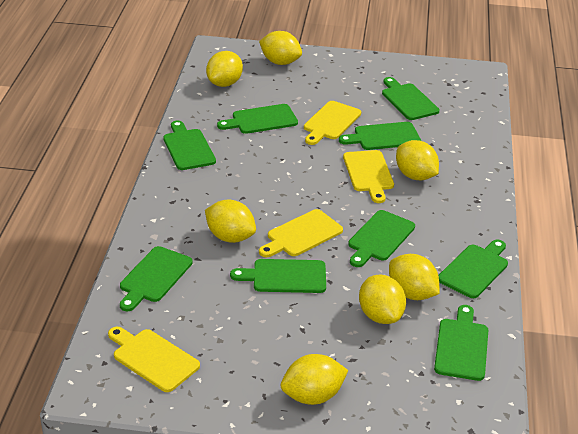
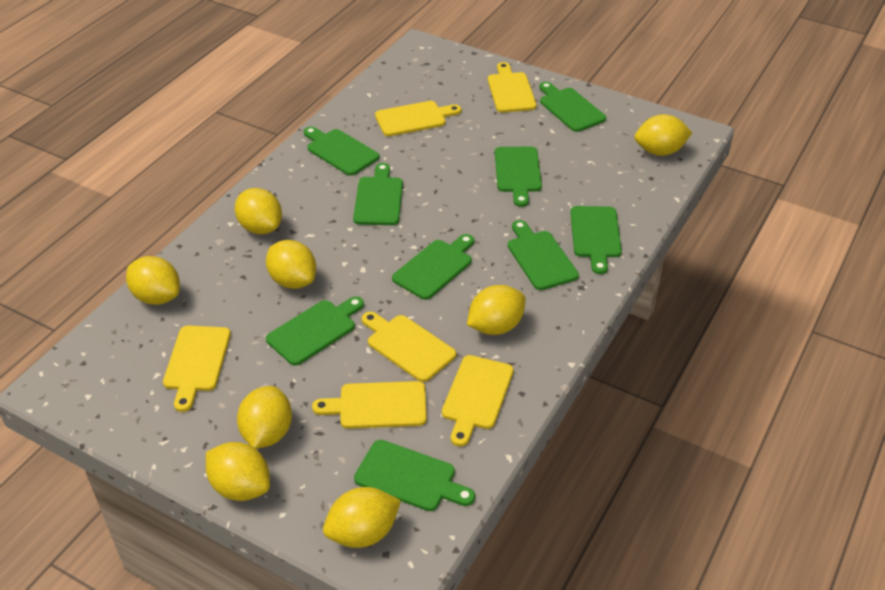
yellow cutting board: 4 -> 6
yellow lemon: 7 -> 8

